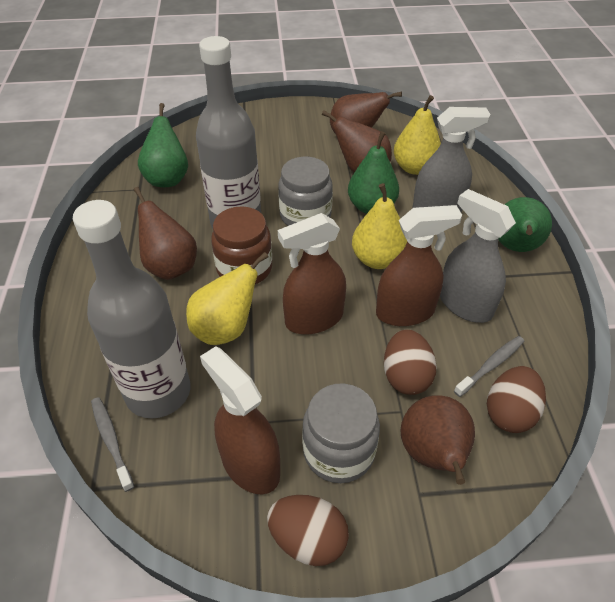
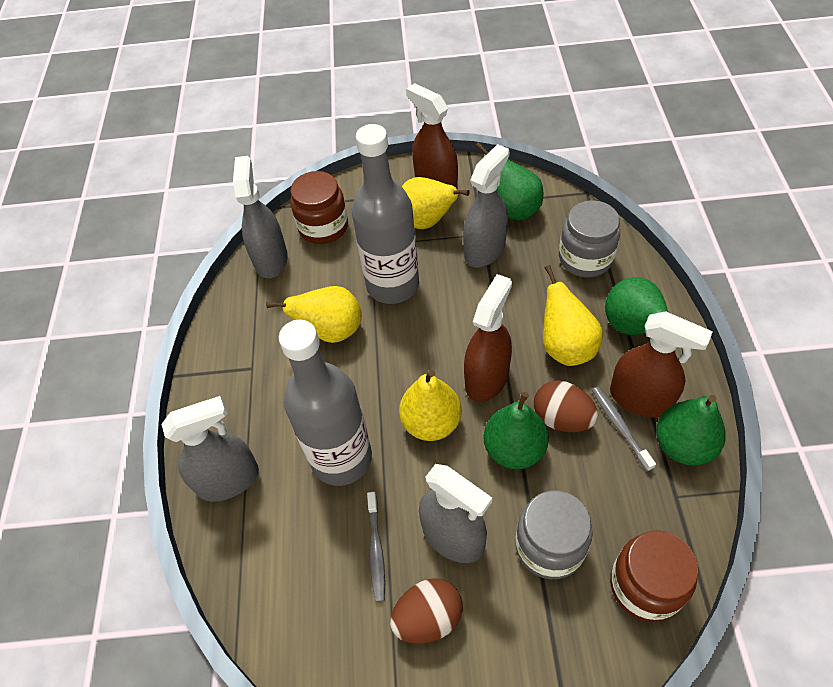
brown egg: 3 -> 2
brown jar: 1 -> 2
brown pear: 4 -> 0
green pear: 3 -> 4
grey spray bottle: 2 -> 4
yellow pear: 3 -> 4

